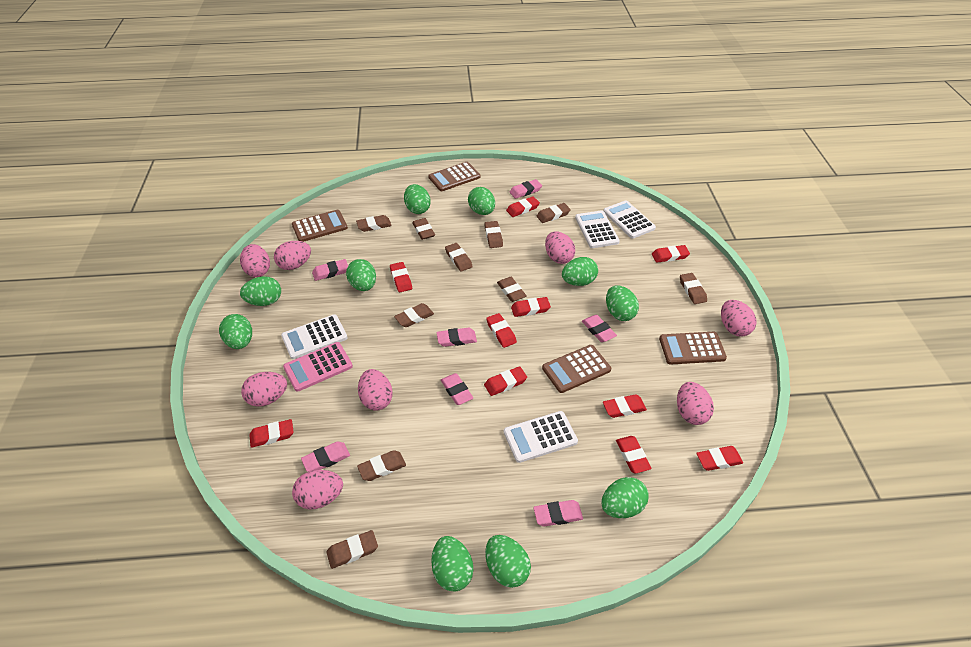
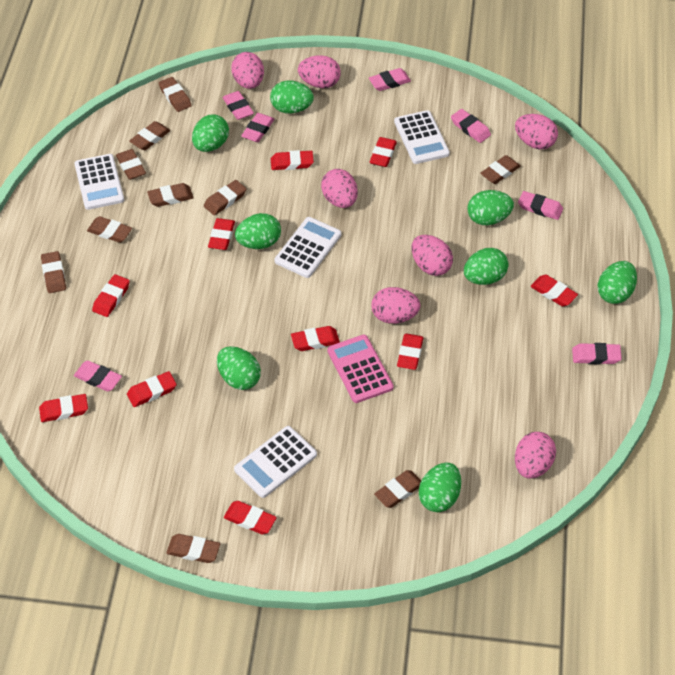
brown calculator: 4 -> 0
green egg: 10 -> 8
pink egg: 8 -> 7

